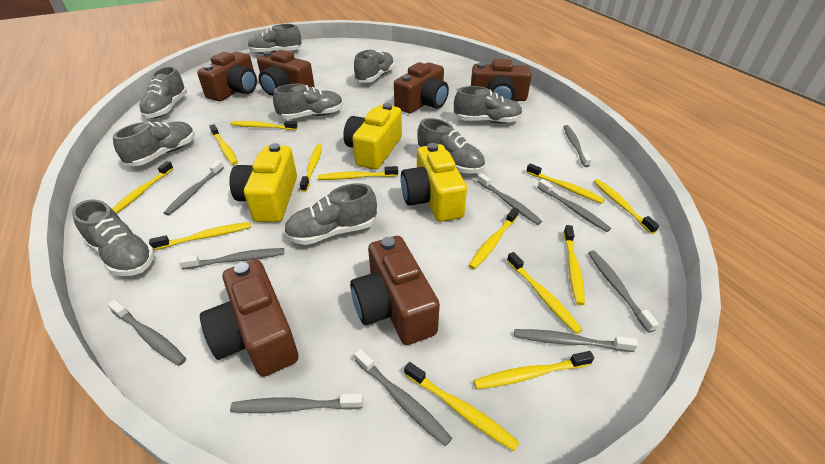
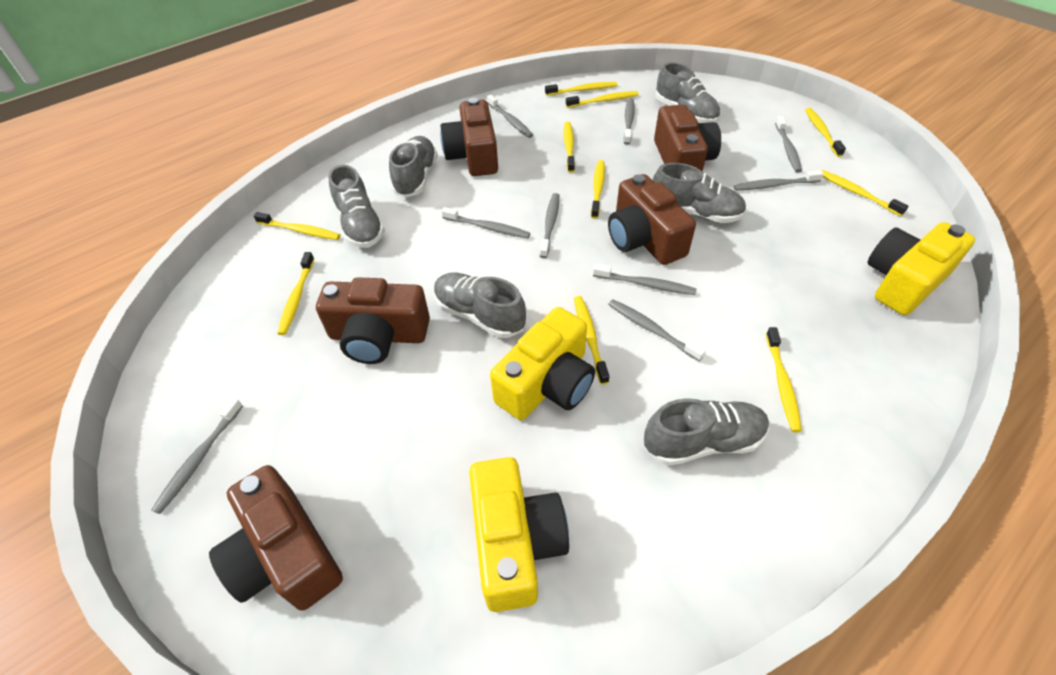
brown camera: 6 -> 5
grey shoe: 9 -> 6
grey toothbrush: 10 -> 9
yellow toothbrush: 13 -> 10

